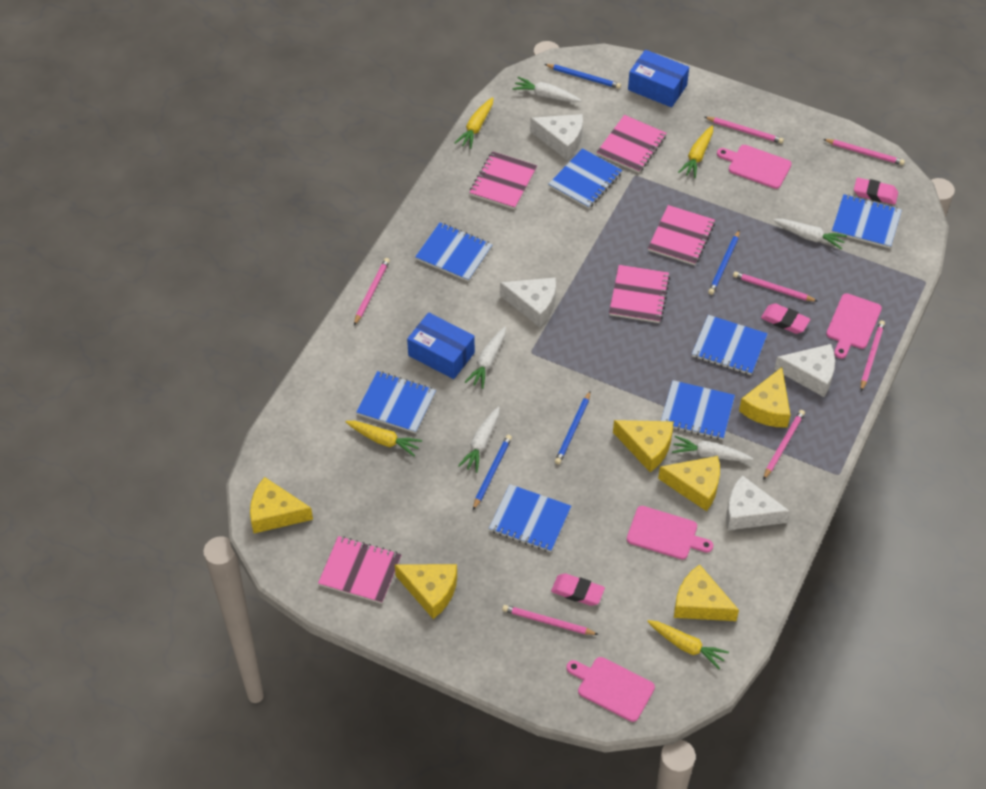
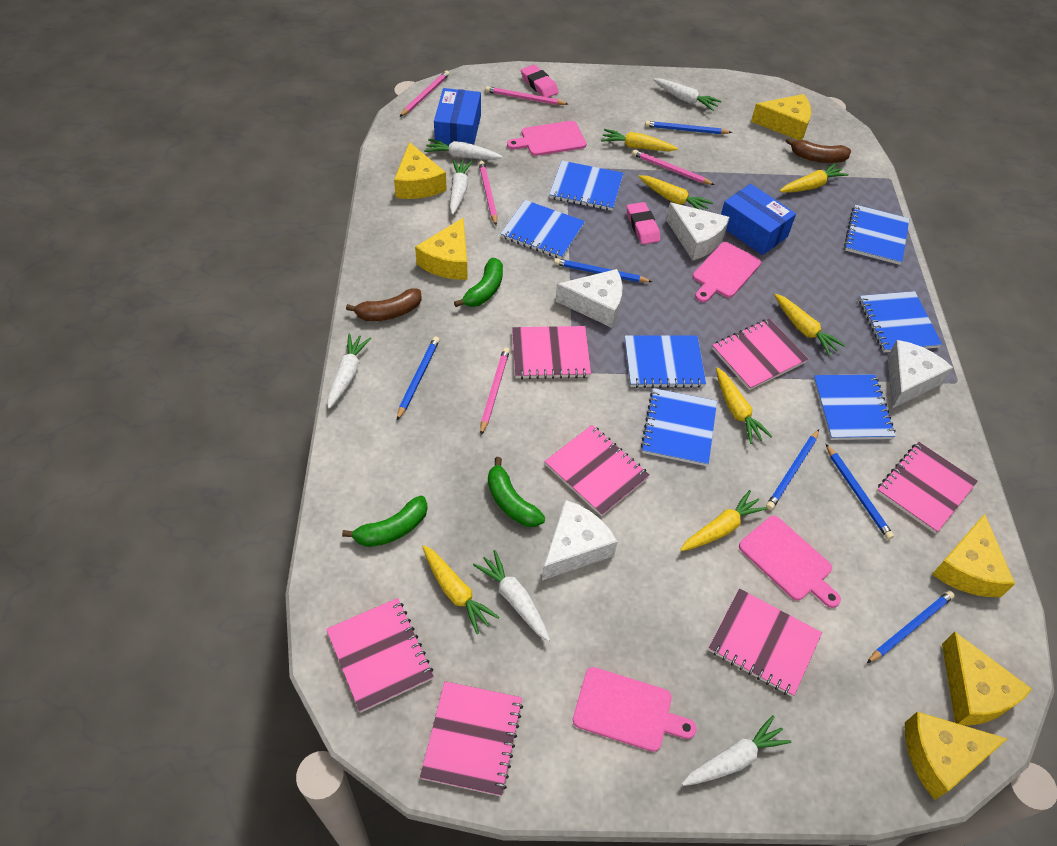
blue pencil: 4 -> 6
brown banana: 0 -> 2
green banana: 0 -> 3
pink eraser: 3 -> 2
pink notebook: 5 -> 7
pink pencil: 7 -> 5
white carrot: 5 -> 6
yellow carrot: 4 -> 7

